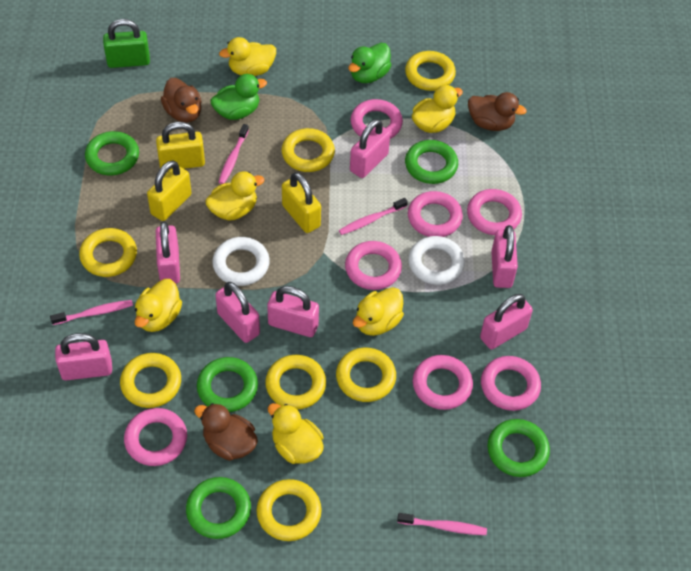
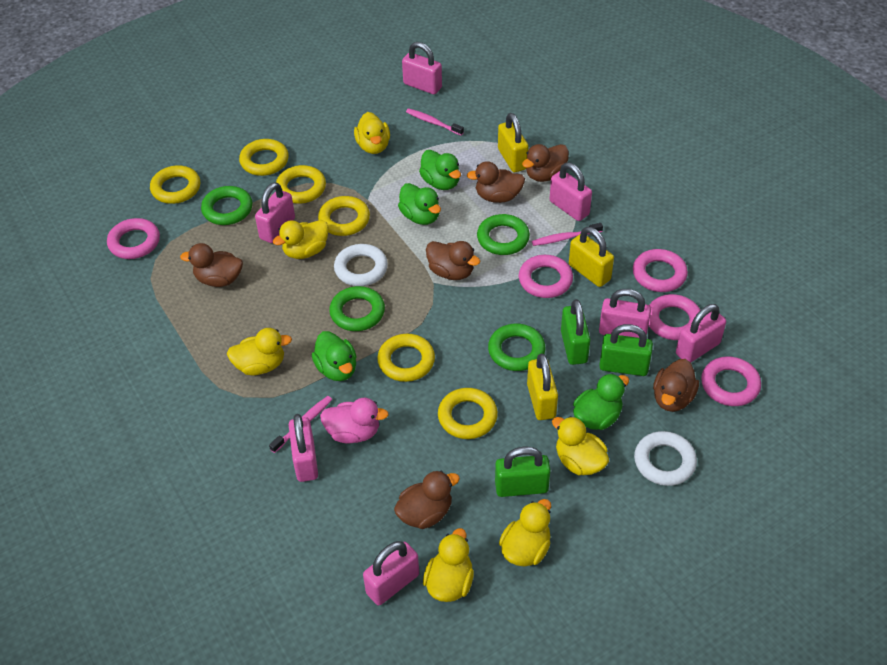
brown duck: 3 -> 6
green duck: 2 -> 4
green padlock: 1 -> 3
green ring: 5 -> 4
pink duck: 0 -> 1
pink ring: 7 -> 5
pink toothbrush: 4 -> 3
yellow ring: 7 -> 6

